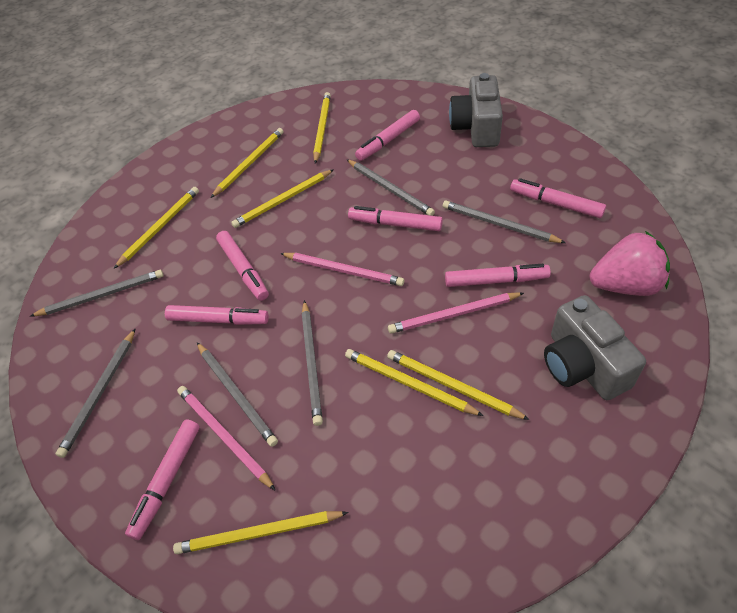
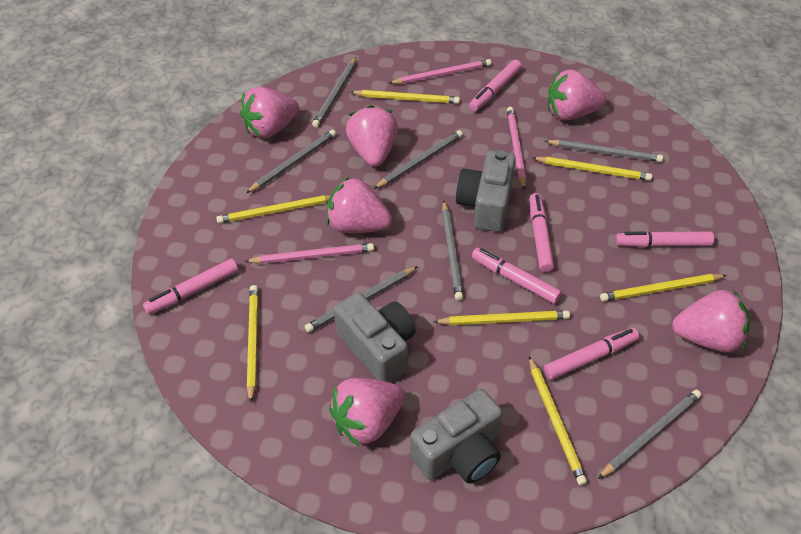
grey camera: 2 -> 3
grey pencil: 6 -> 7
pink marker: 7 -> 6
pink strawberry: 1 -> 6

